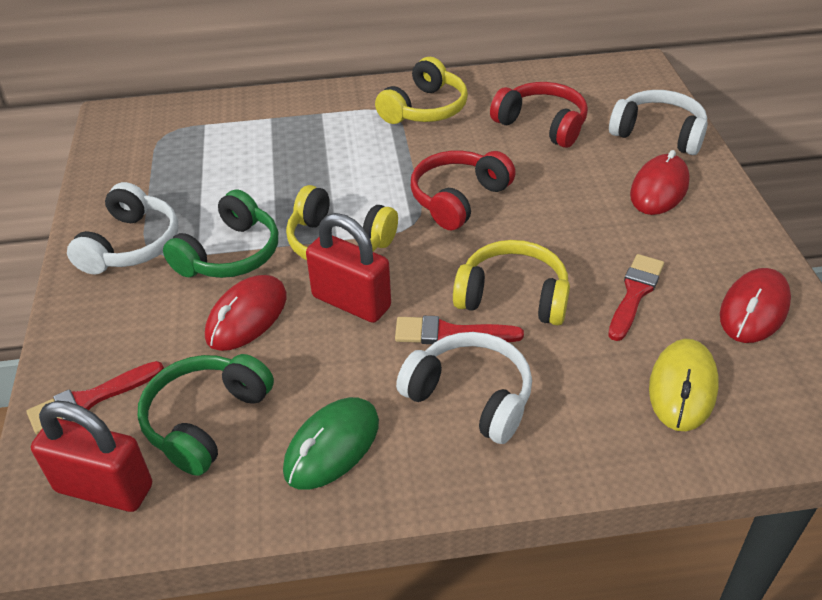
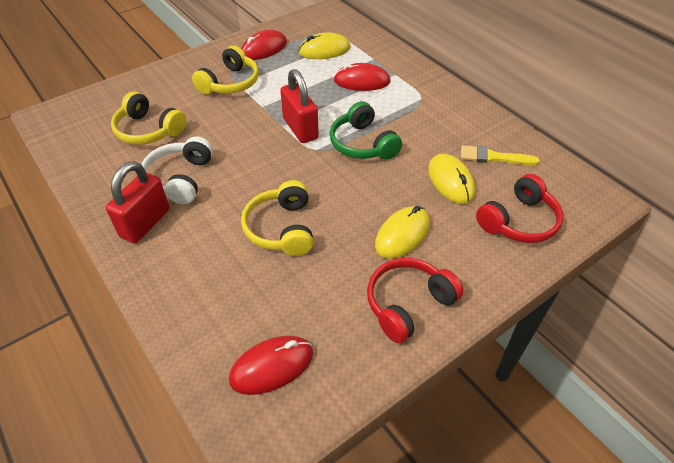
green headphones: 2 -> 1
green mouse: 1 -> 0
red brush: 3 -> 0
white headphones: 3 -> 1
yellow brush: 0 -> 1
yellow mouse: 1 -> 3

